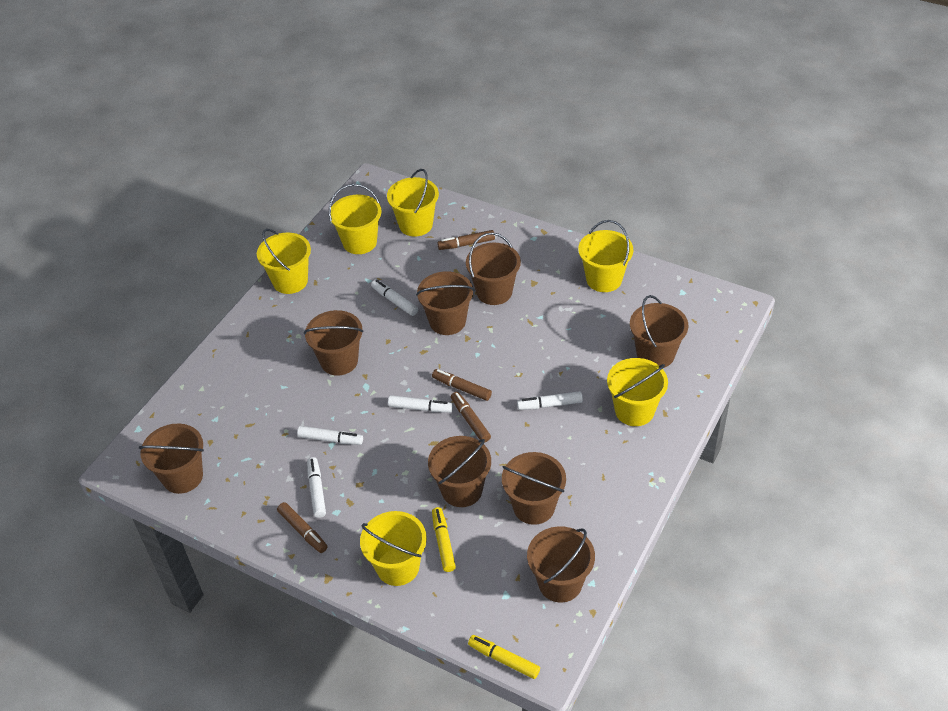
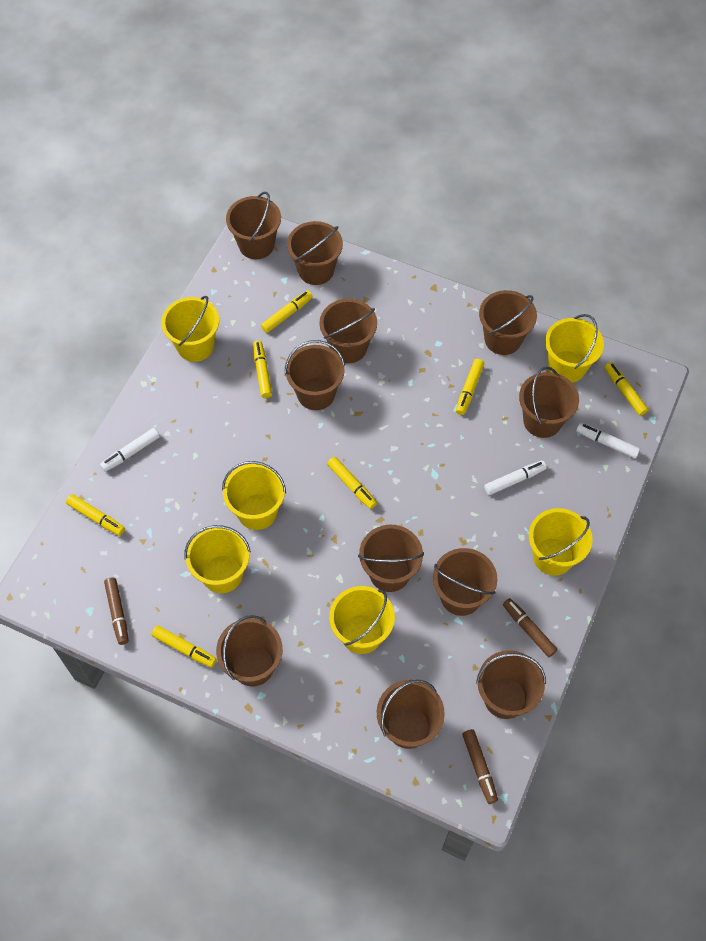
brown bucket: 8 -> 11
brown marker: 4 -> 3
white marker: 5 -> 3
yellow marker: 2 -> 7

